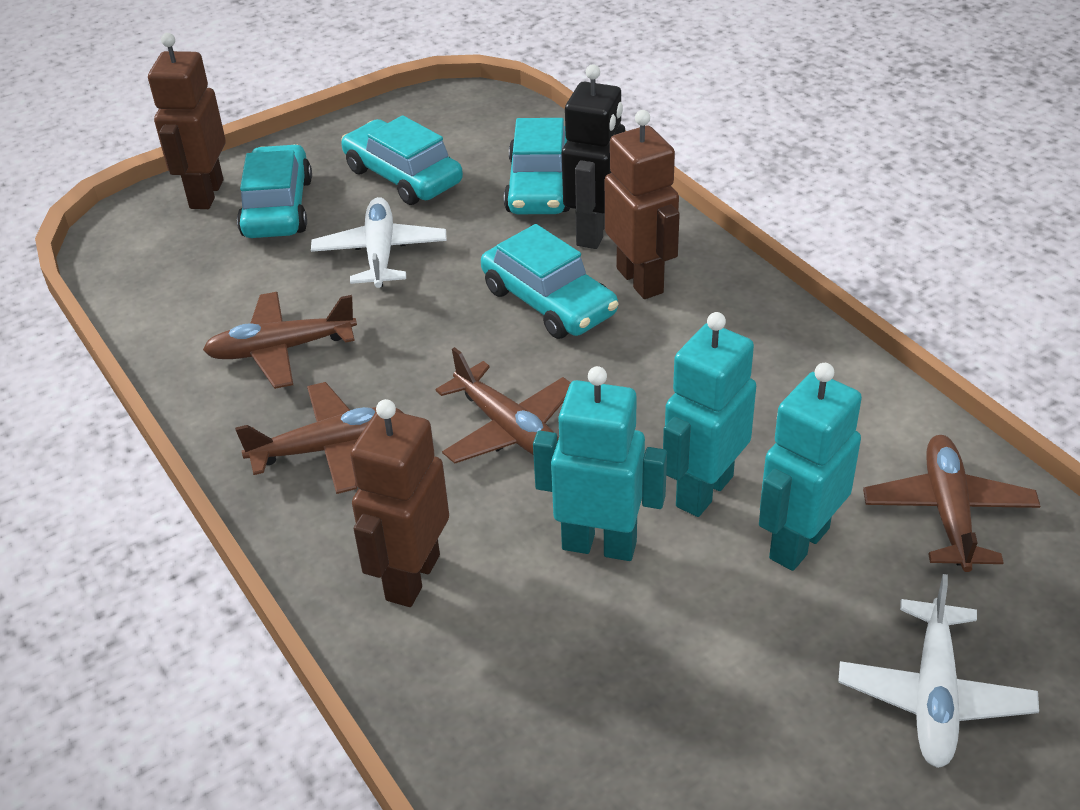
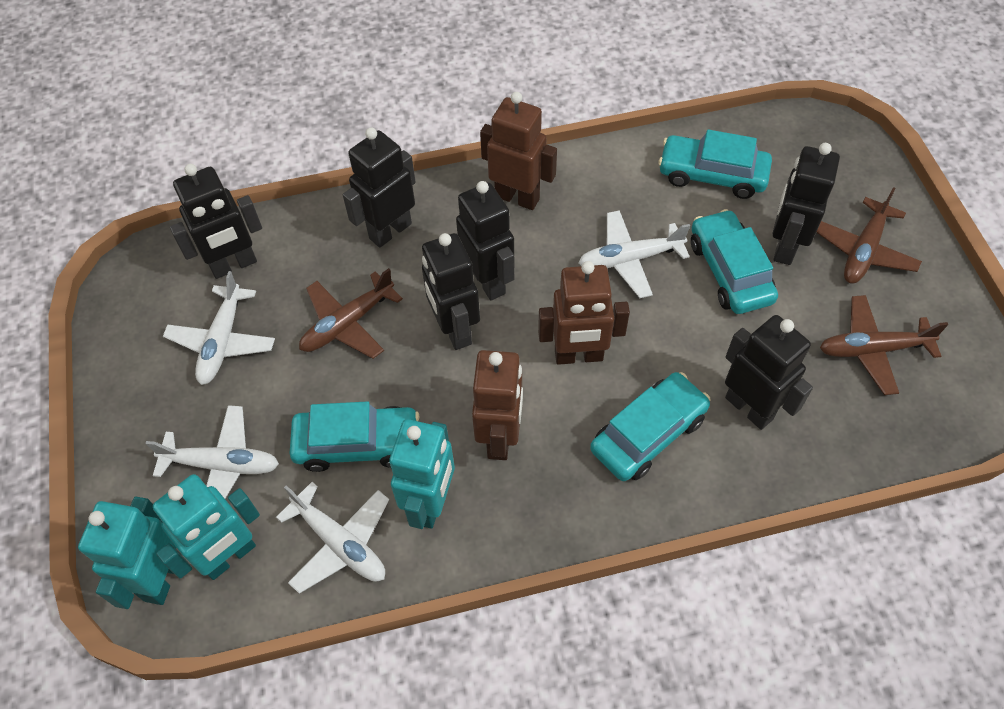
black robot: 1 -> 6
brown plane: 4 -> 3
white plane: 2 -> 4

